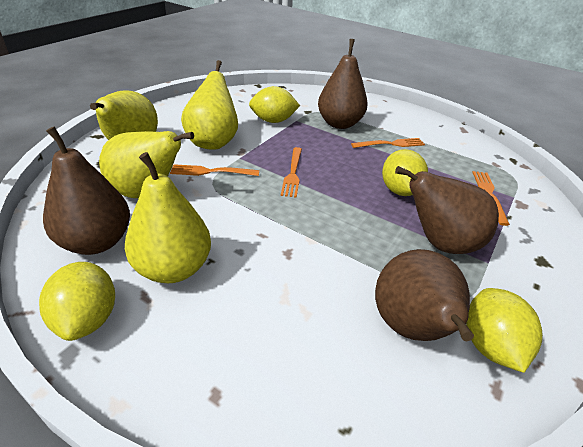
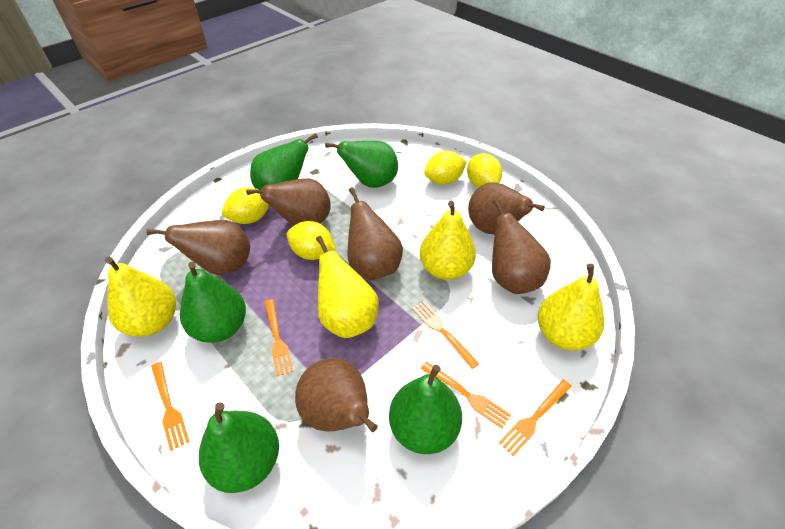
brown pear: 4 -> 6
green pear: 0 -> 5
orange fork: 4 -> 5

